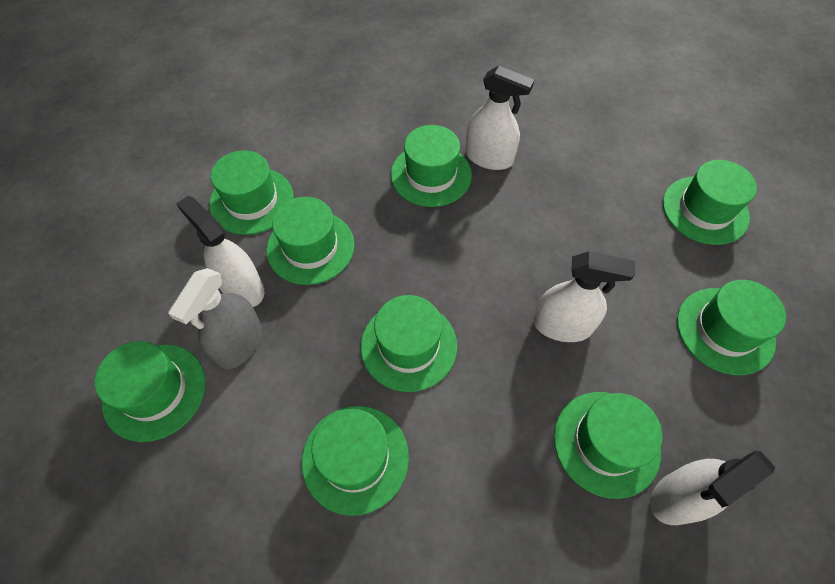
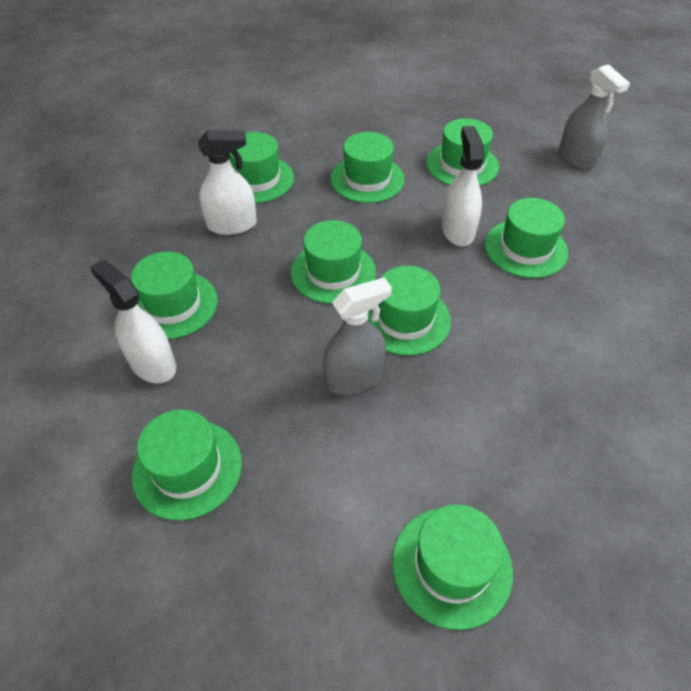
grey spray bottle: 1 -> 2
white spray bottle: 4 -> 3

